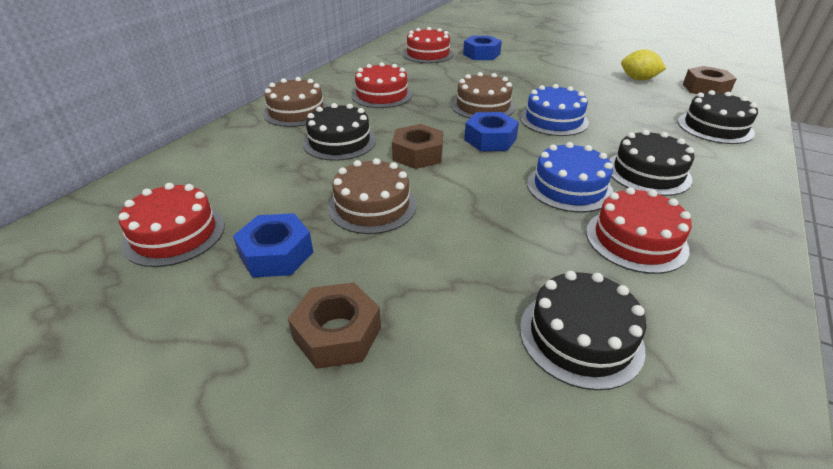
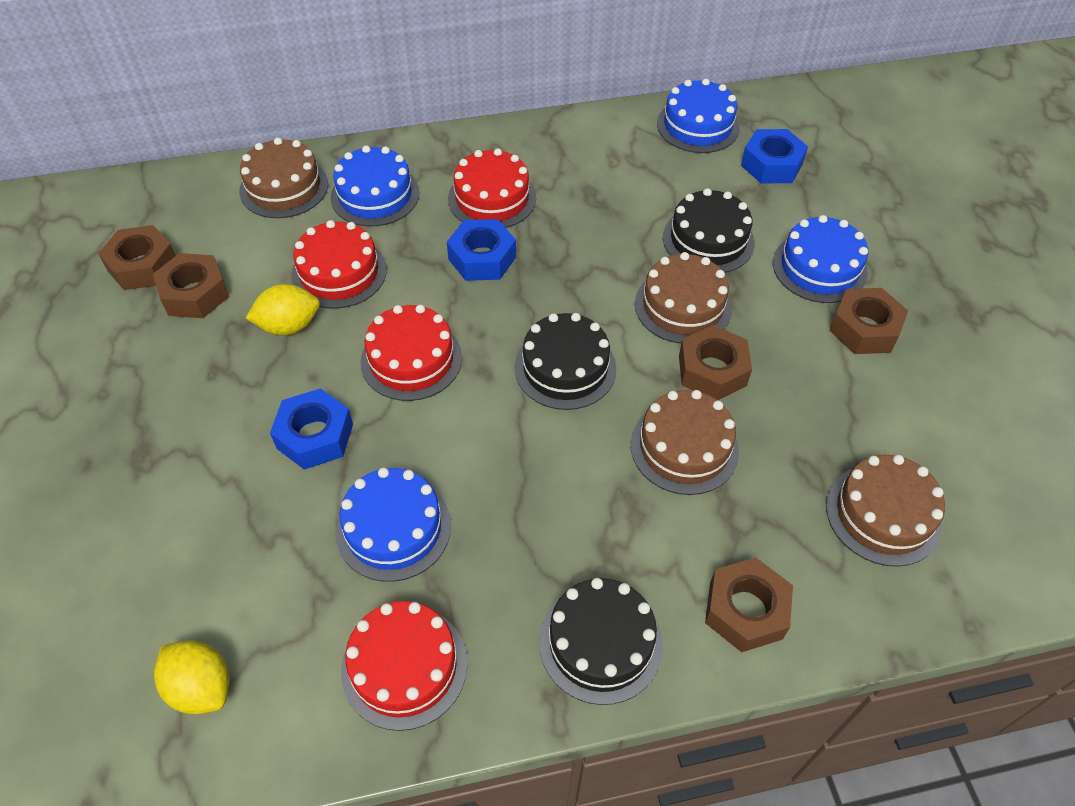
black cake: 4 -> 3
blue cake: 2 -> 4
brown cake: 3 -> 4
brown nut: 3 -> 5
yellow lemon: 1 -> 2

